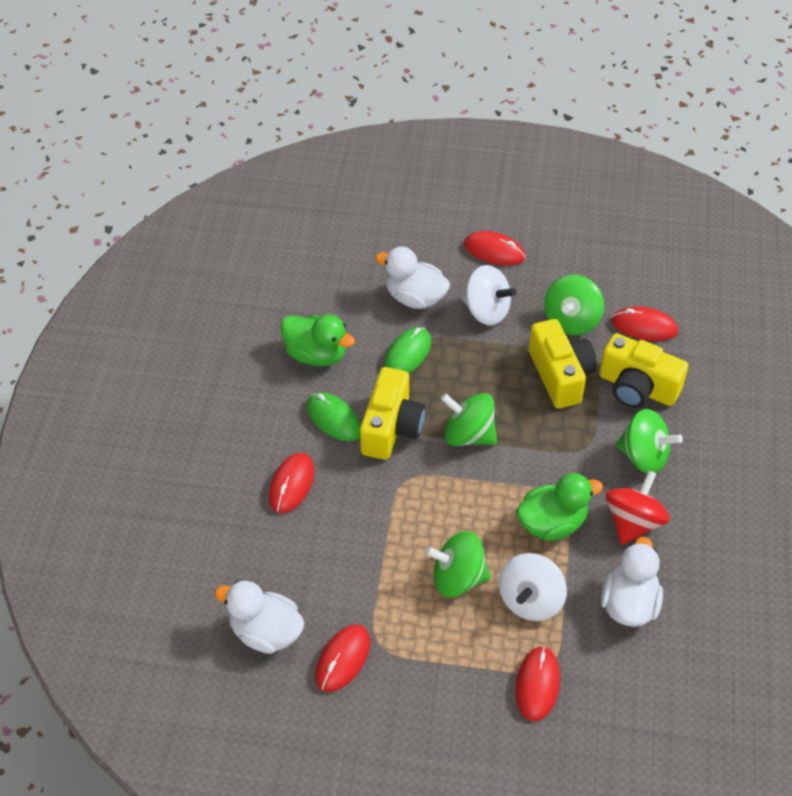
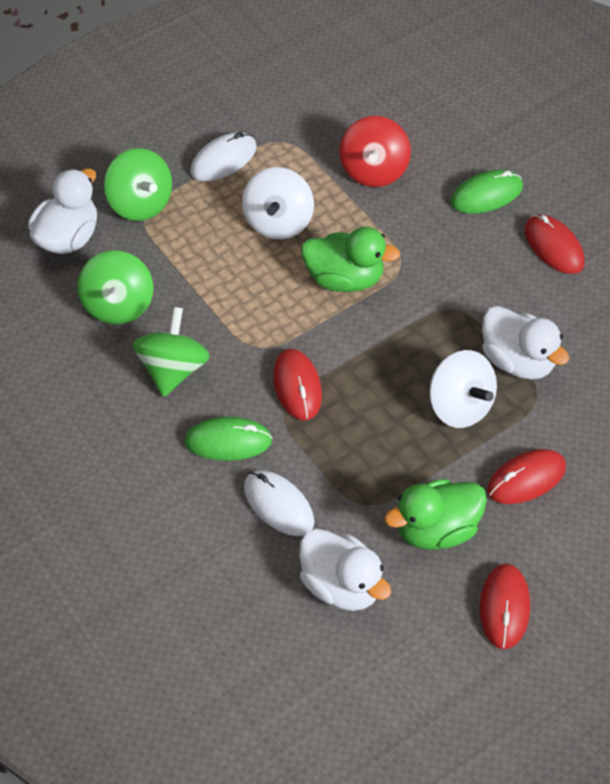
green spinning top: 4 -> 3
red mouse: 5 -> 4
white mouse: 0 -> 2
yellow camera: 3 -> 0

